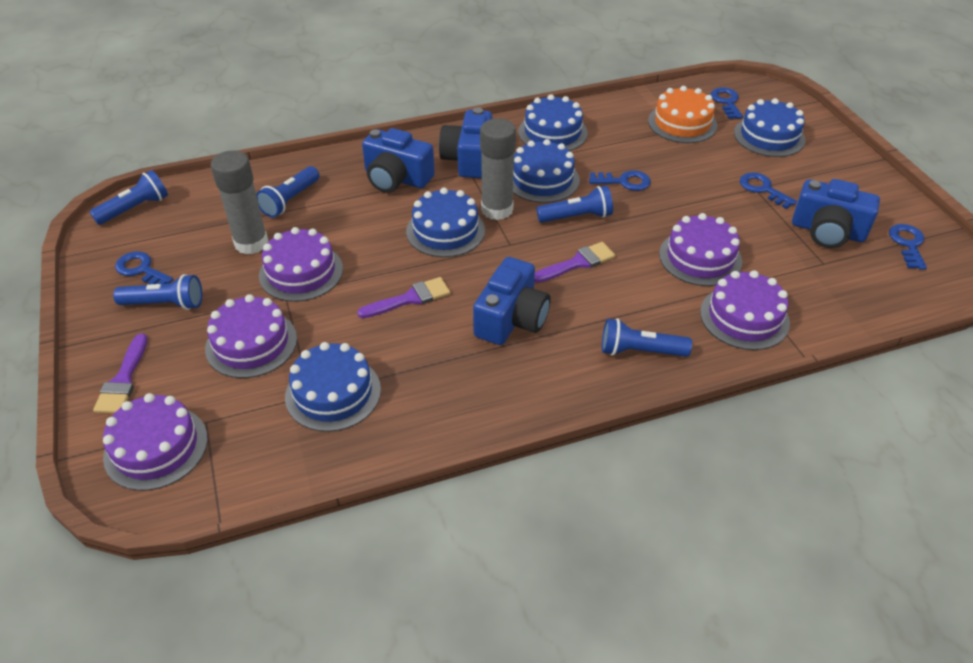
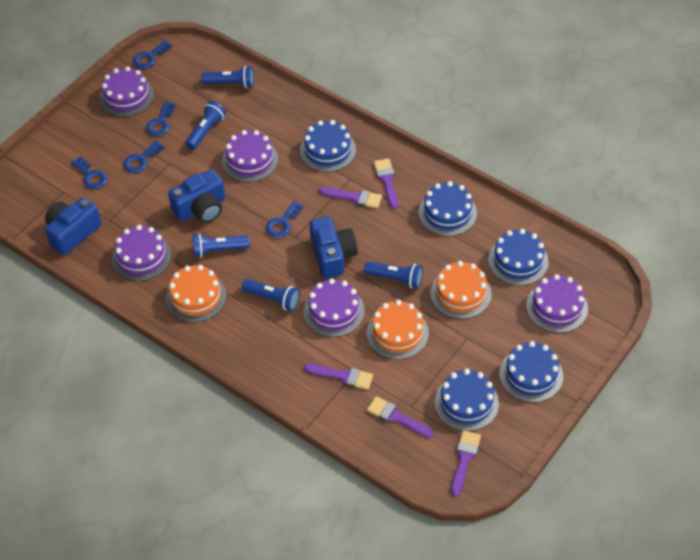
blue camera: 4 -> 3
grey glue stick: 2 -> 0
orange cake: 1 -> 3
purple brush: 3 -> 5

